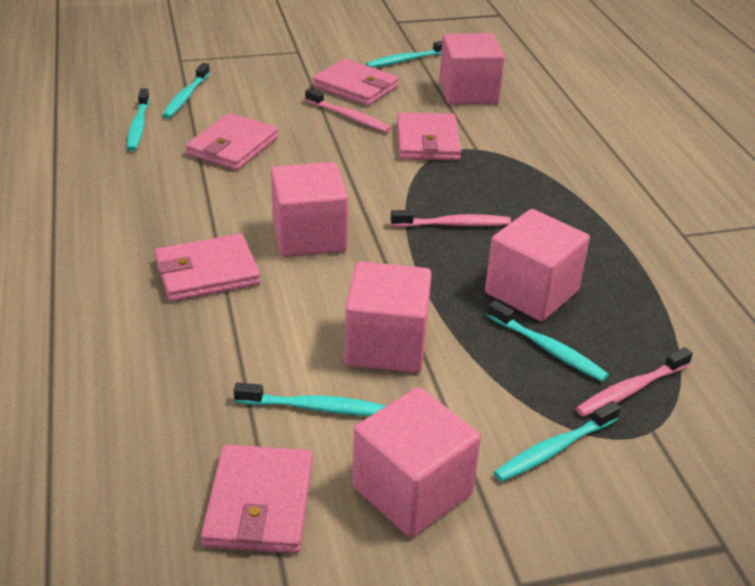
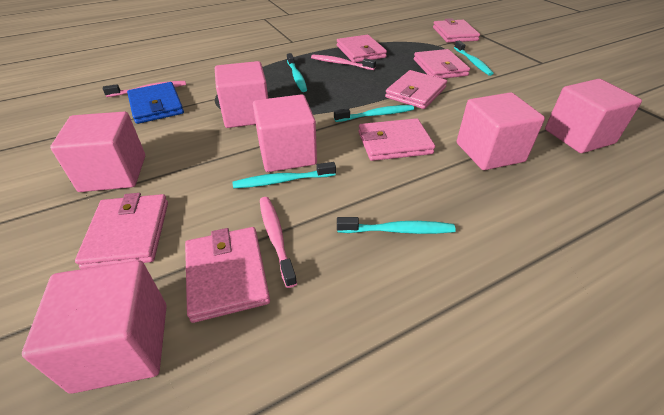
blue wallet: 0 -> 1
pink cube: 5 -> 6
pink wallet: 5 -> 7
turquoise toothbrush: 6 -> 5

